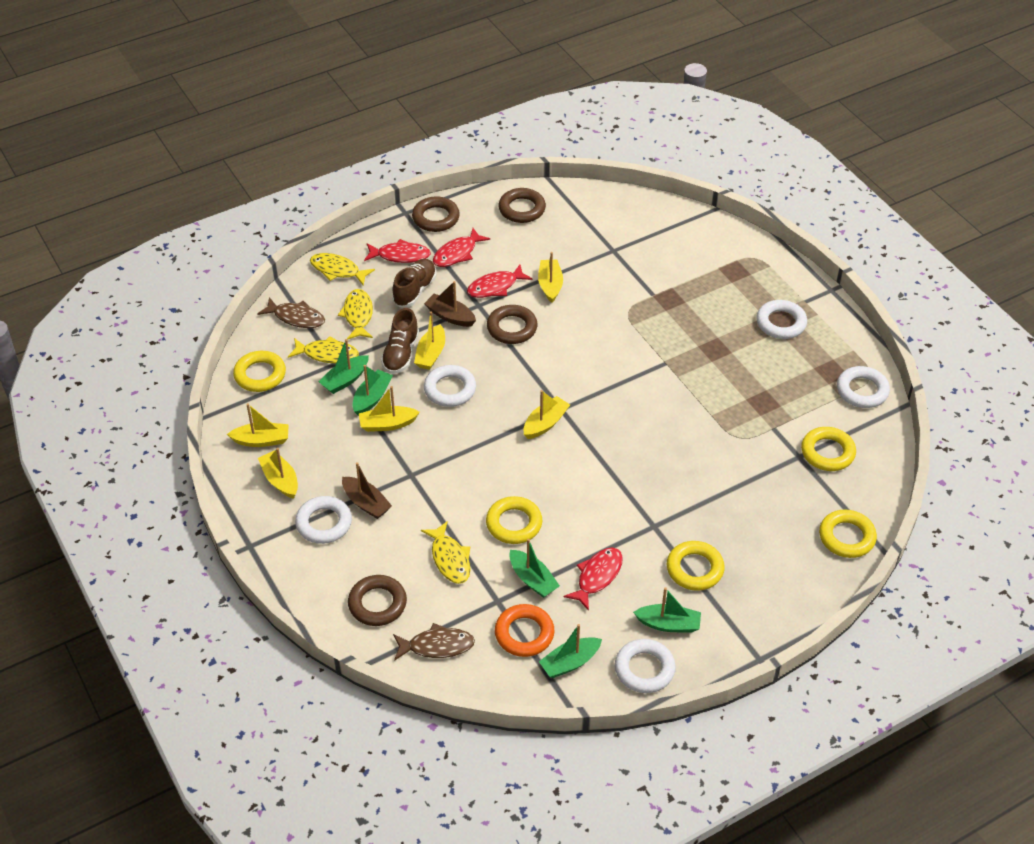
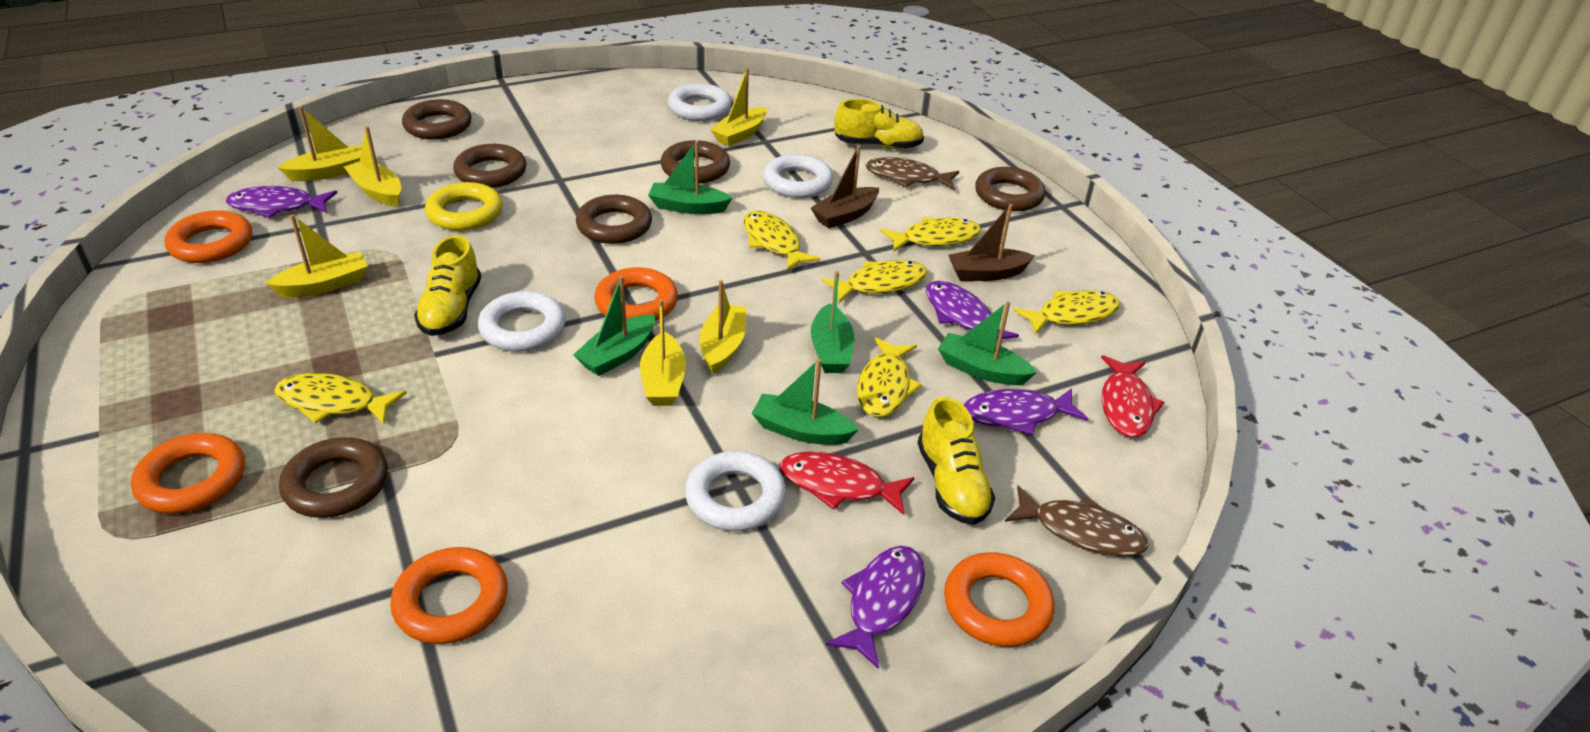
brown ring: 4 -> 6
brown shoe: 2 -> 0
orange ring: 1 -> 5
purple fish: 0 -> 4
red fish: 4 -> 2
white ring: 5 -> 4
yellow fish: 4 -> 6
yellow ring: 5 -> 1
yellow shoe: 0 -> 3

